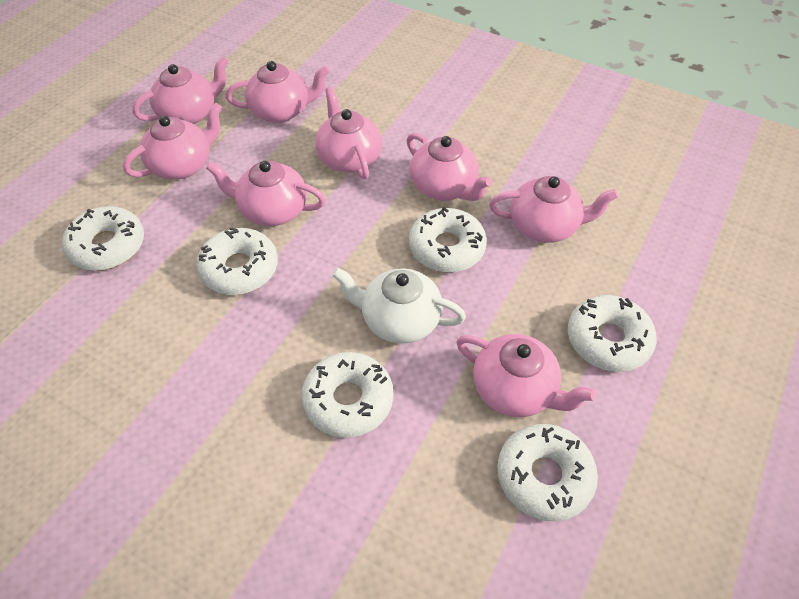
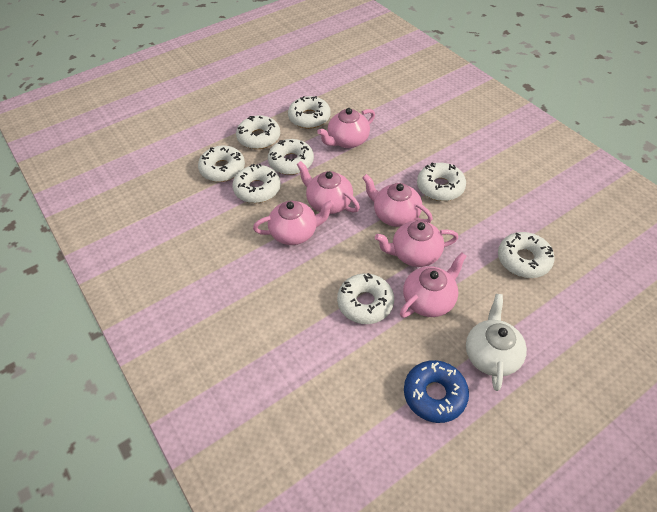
blue donut: 0 -> 1
pink teapot: 8 -> 6
white donut: 6 -> 8

